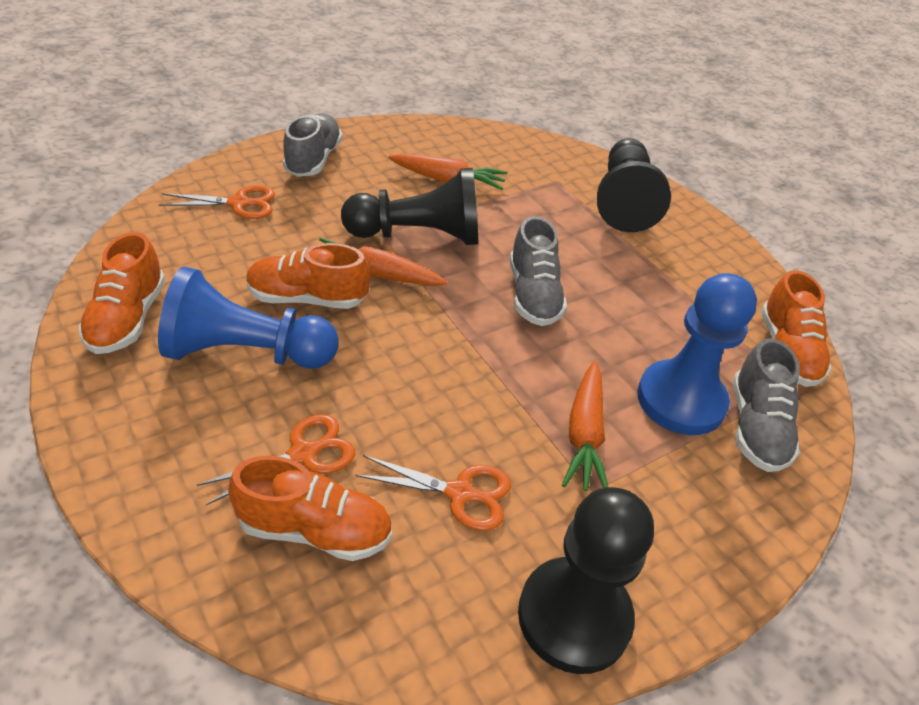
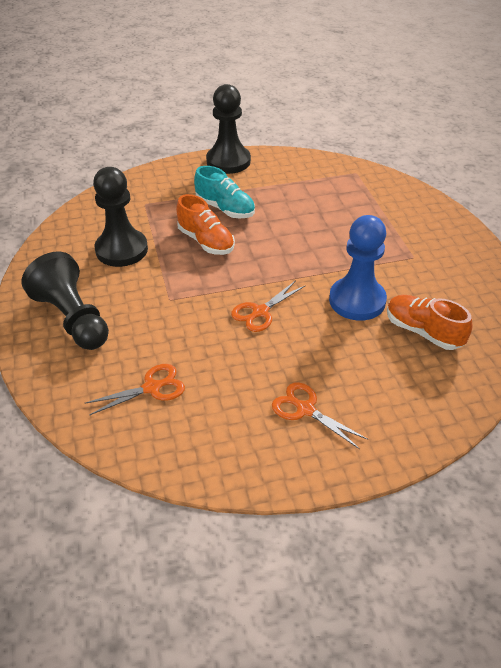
blue pawn: 2 -> 1
grey shoe: 3 -> 0
orange carrot: 3 -> 0
orange shoe: 4 -> 2
turquoise shoe: 0 -> 1

